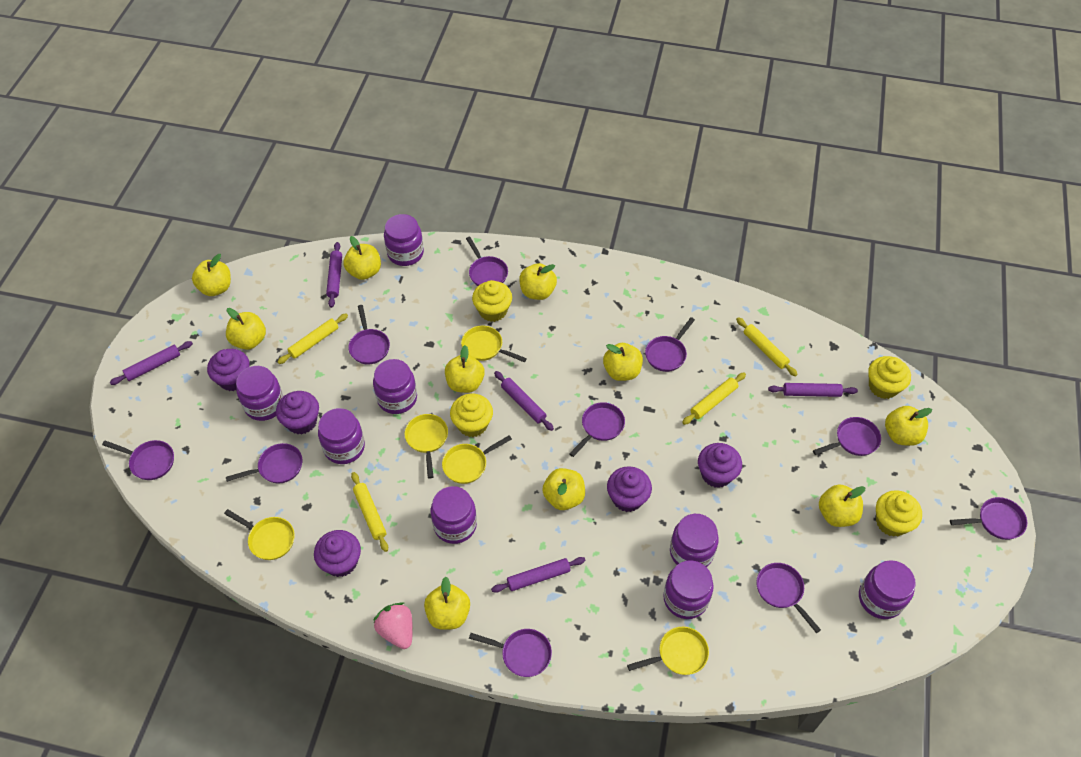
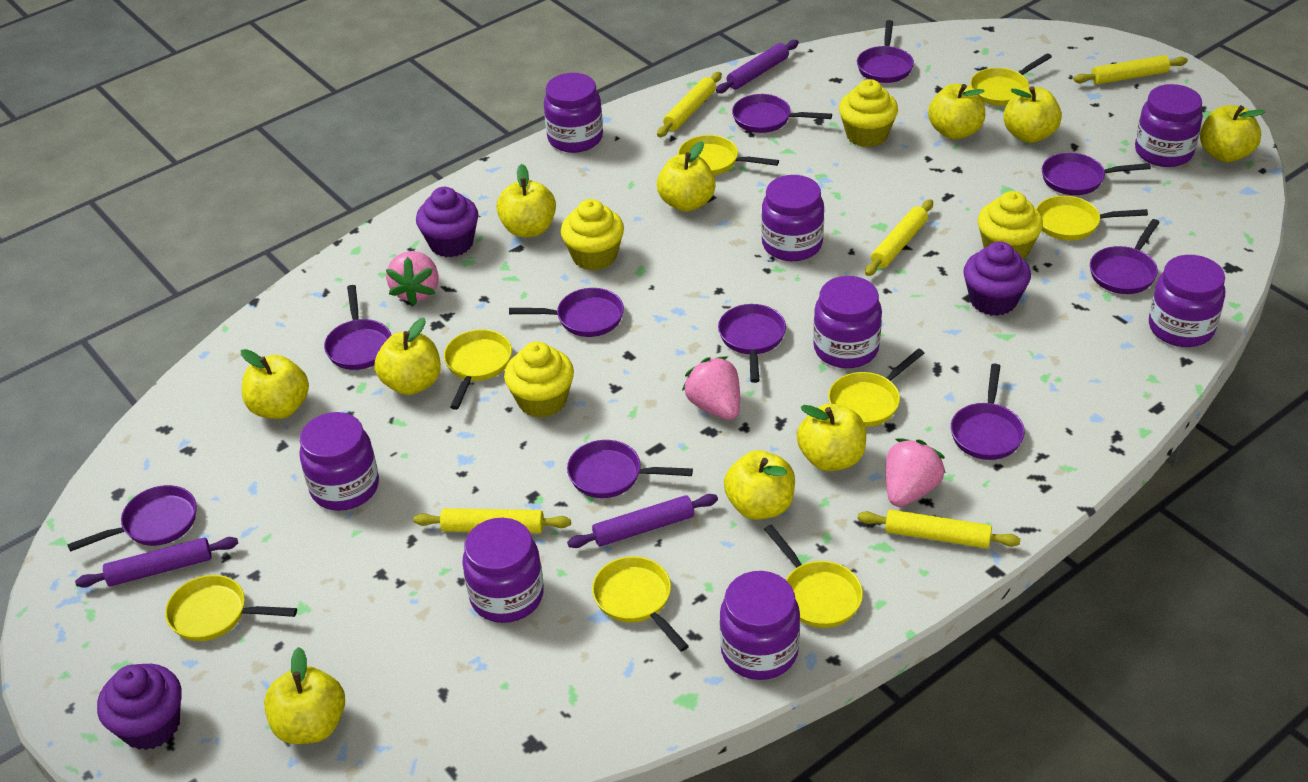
pink strawberry: 1 -> 3
purple cupcake: 5 -> 3
purple rolling pin: 5 -> 3
yellow pan: 5 -> 8
yellow rolling pin: 4 -> 5

